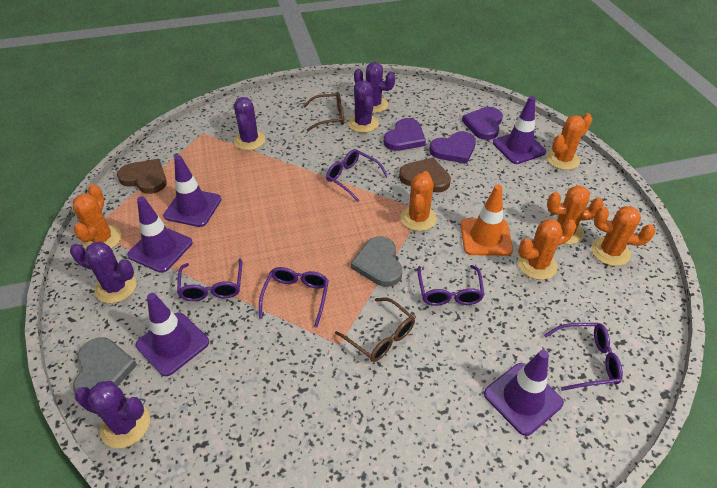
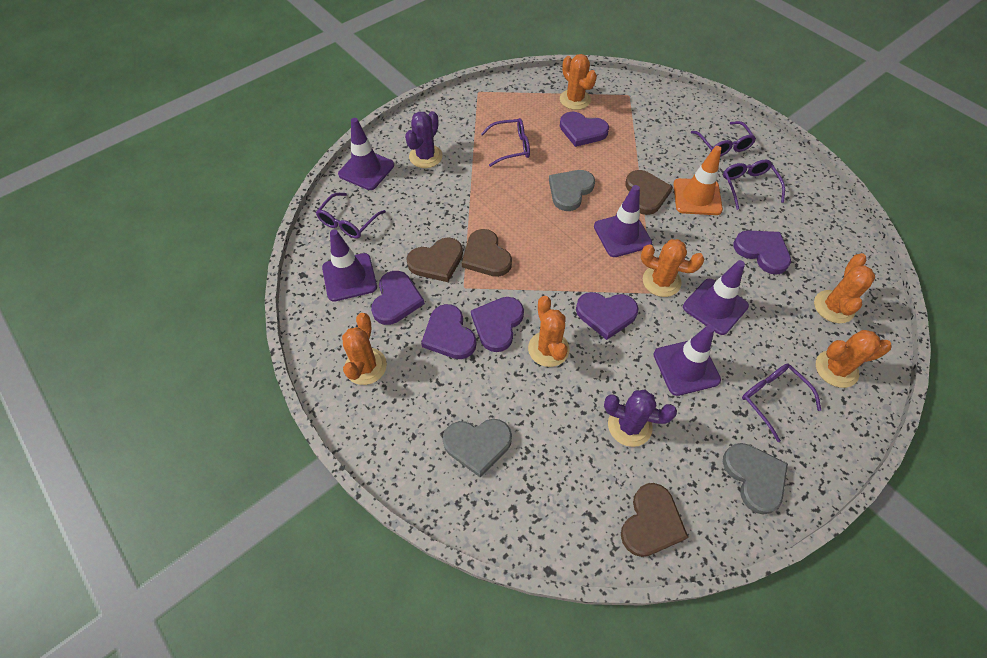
brown glasses: 2 -> 0
brown heart: 2 -> 4
grey heart: 2 -> 3
purple cactus: 5 -> 2
purple heart: 3 -> 6

